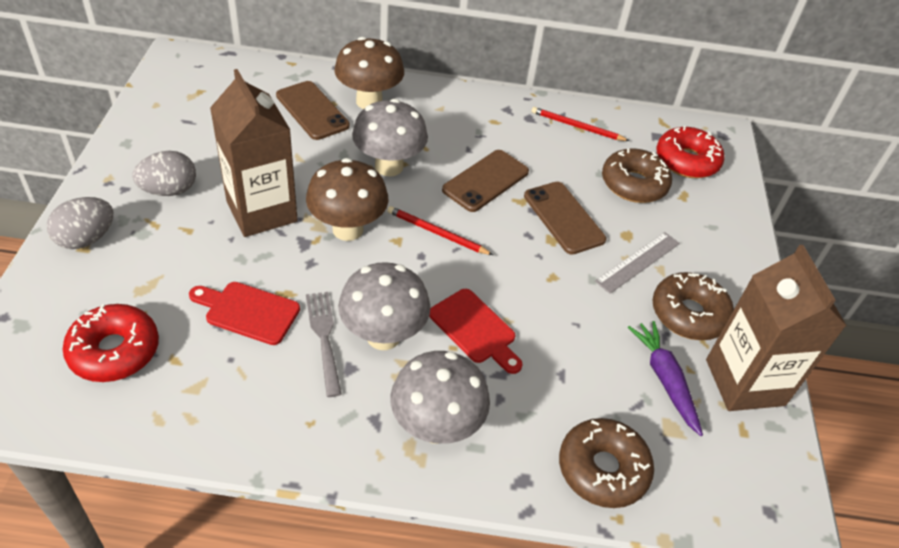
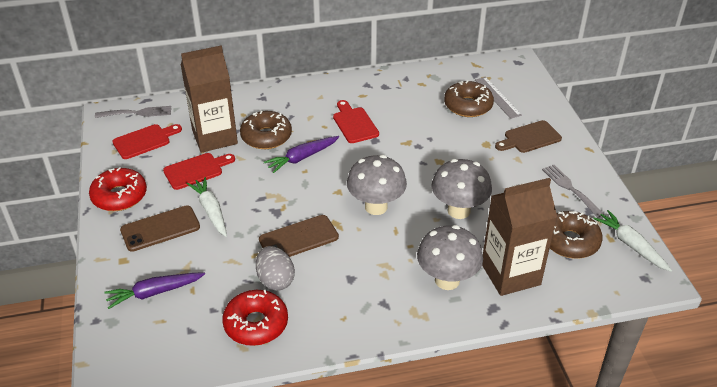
brown cutting board: 0 -> 1
brown mushroom: 2 -> 0
brown phone: 3 -> 2
grey egg: 2 -> 1
grey fork: 1 -> 2
purple carrot: 1 -> 2
red cutting board: 2 -> 3
red pencil: 2 -> 0
white carrot: 0 -> 2

